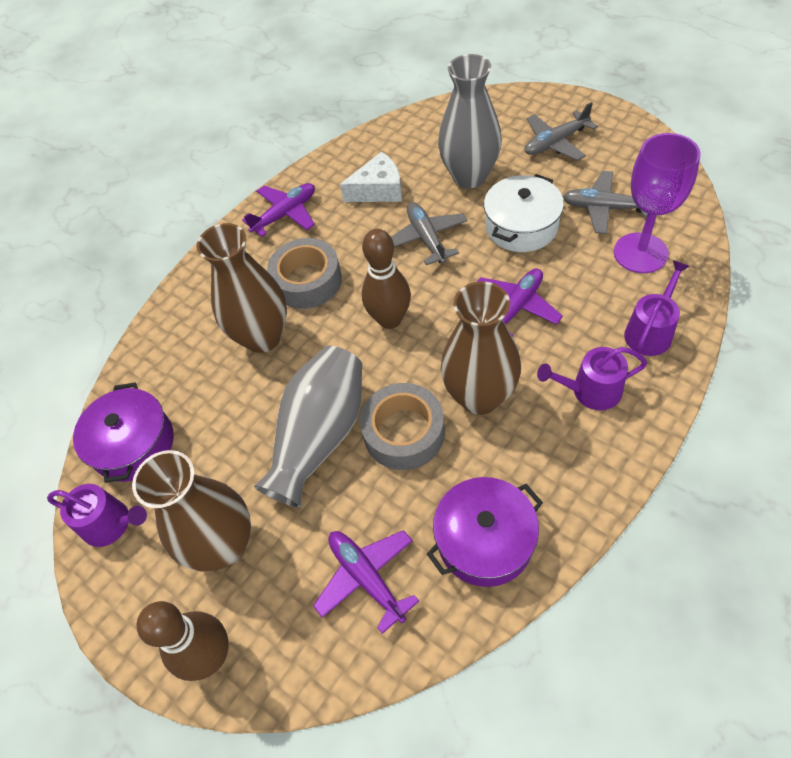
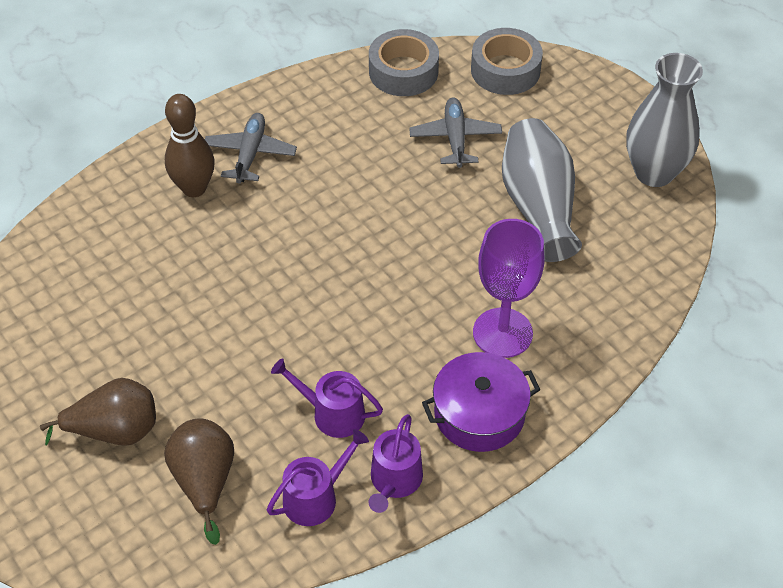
brown bowling pin: 2 -> 1
brown pear: 0 -> 2
brown vase: 3 -> 0
grey plane: 3 -> 2
purple plane: 3 -> 0
purple pot: 2 -> 1
white cheese: 1 -> 0
white pot: 1 -> 0

